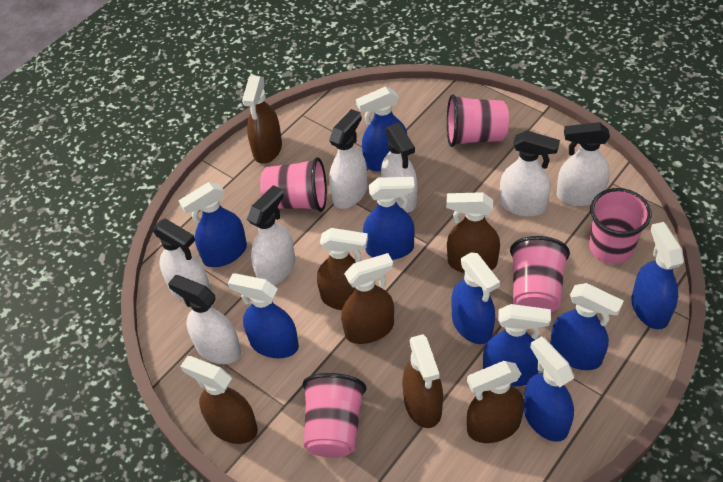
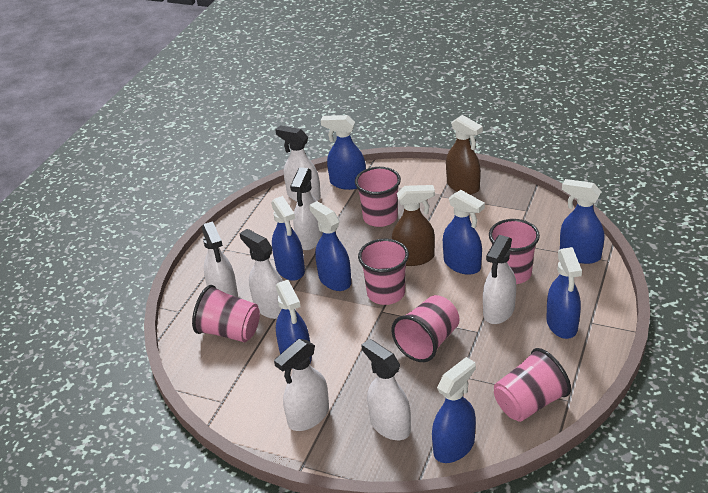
blue spray bottle: 9 -> 8
brown spray bottle: 7 -> 2
pink cup: 5 -> 6

